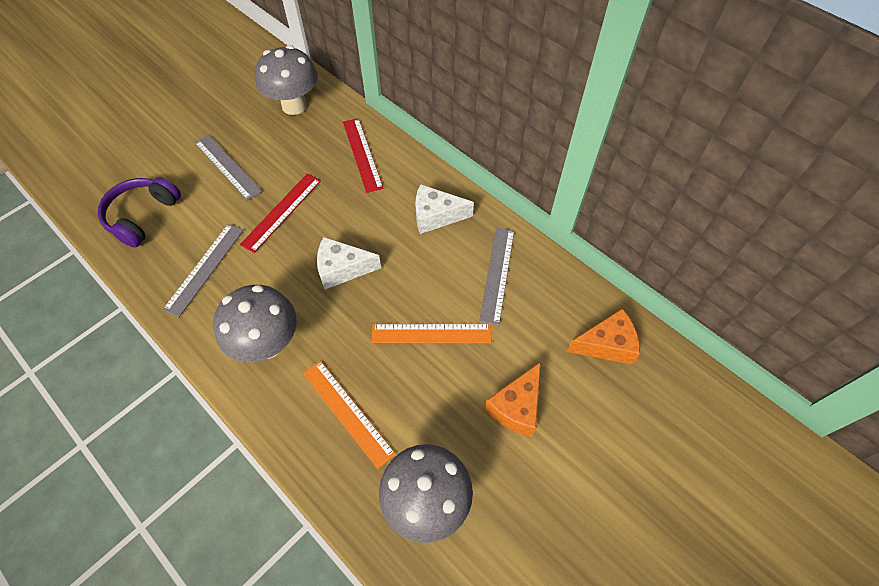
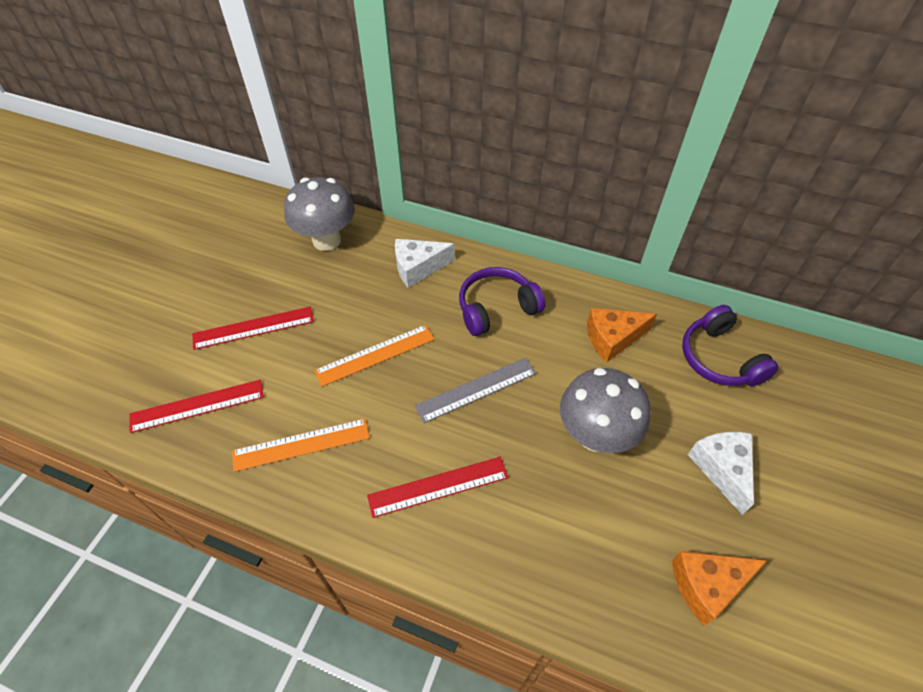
grey mushroom: 3 -> 2
grey ruler: 3 -> 1
purple headphones: 1 -> 2
red ruler: 2 -> 3

